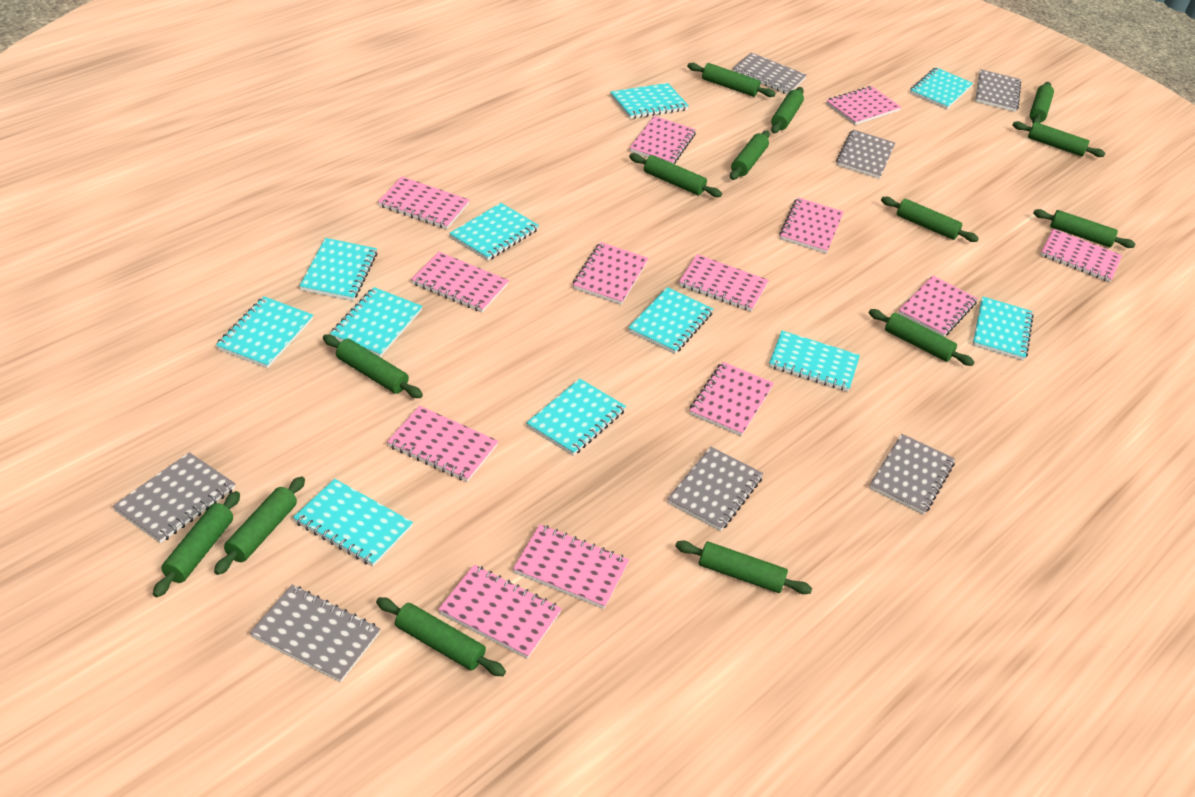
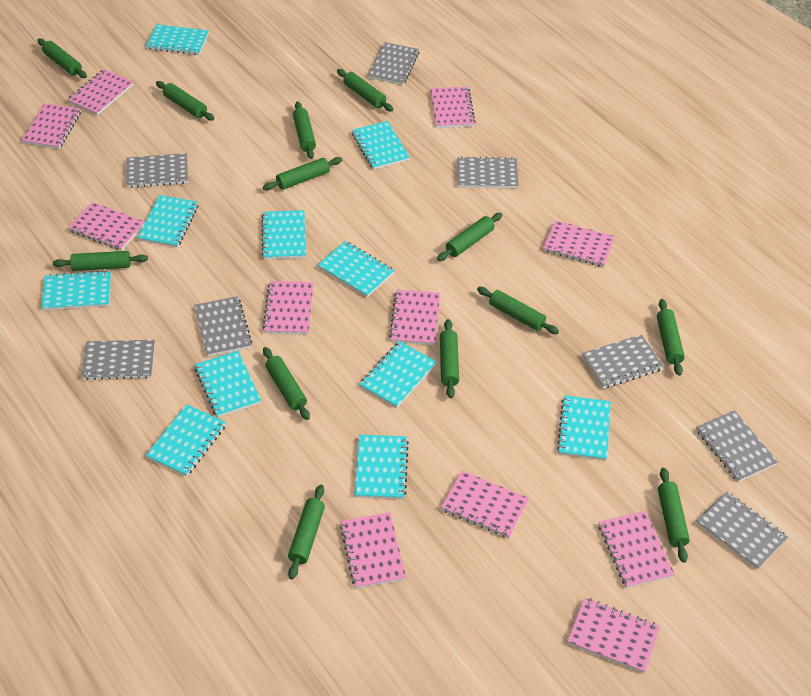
green rolling pin: 14 -> 13
grey notebook: 7 -> 8
pink notebook: 13 -> 11

